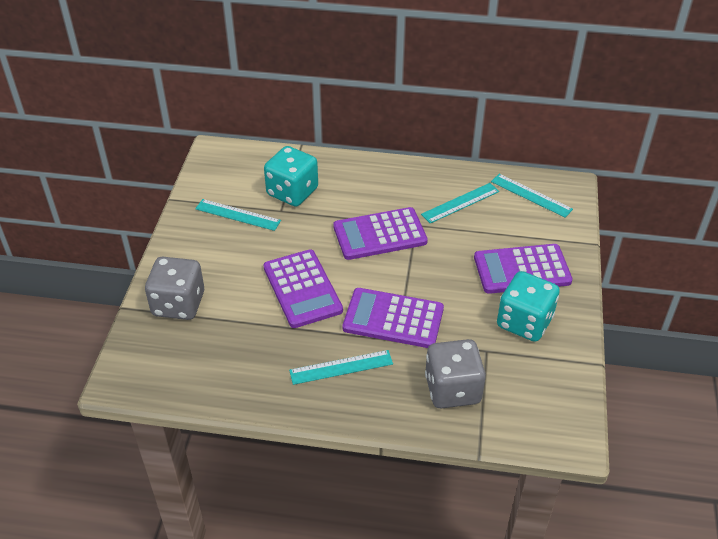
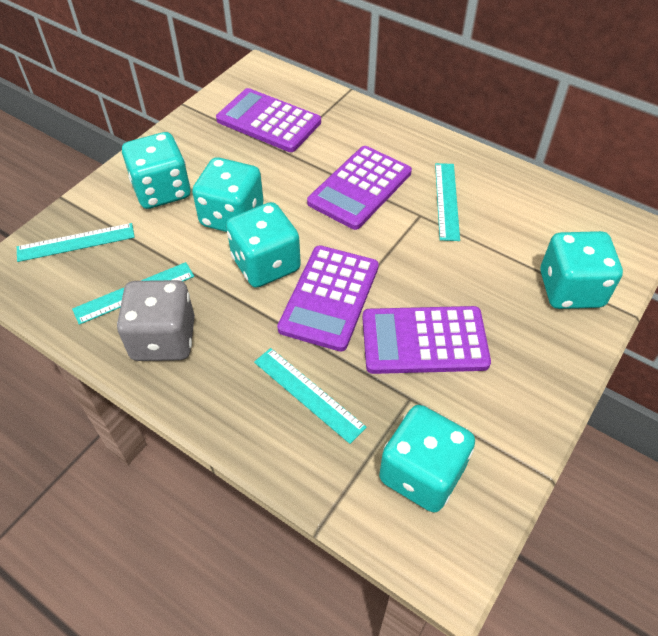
grey dice: 2 -> 1
turquoise dice: 2 -> 5

